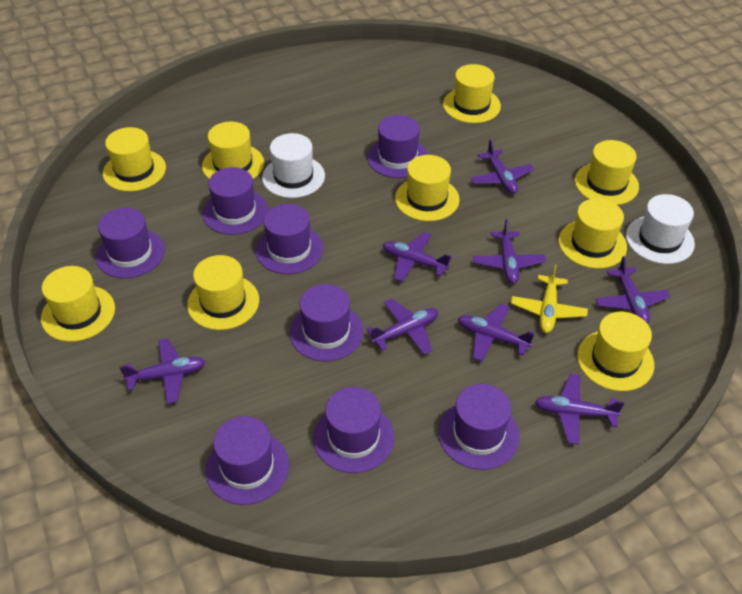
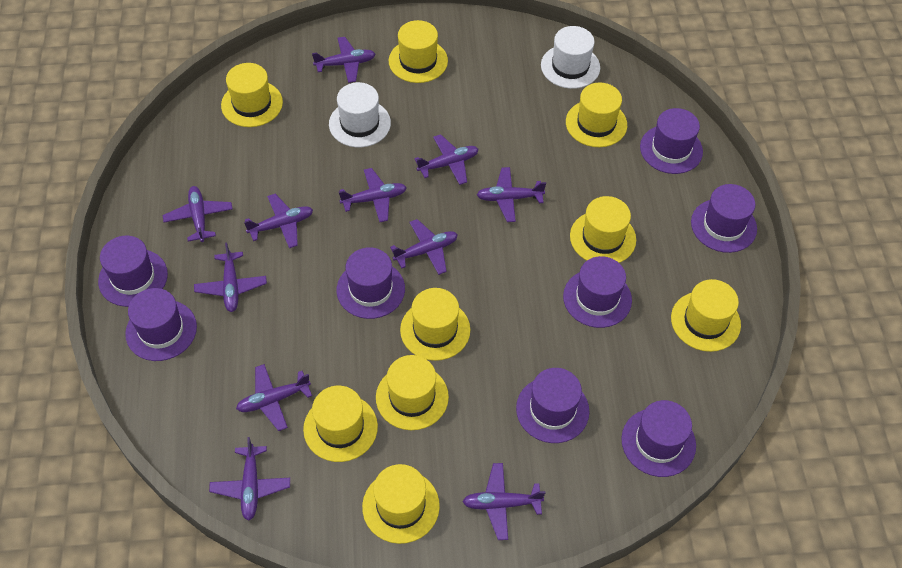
purple plane: 8 -> 11
yellow plane: 1 -> 0

